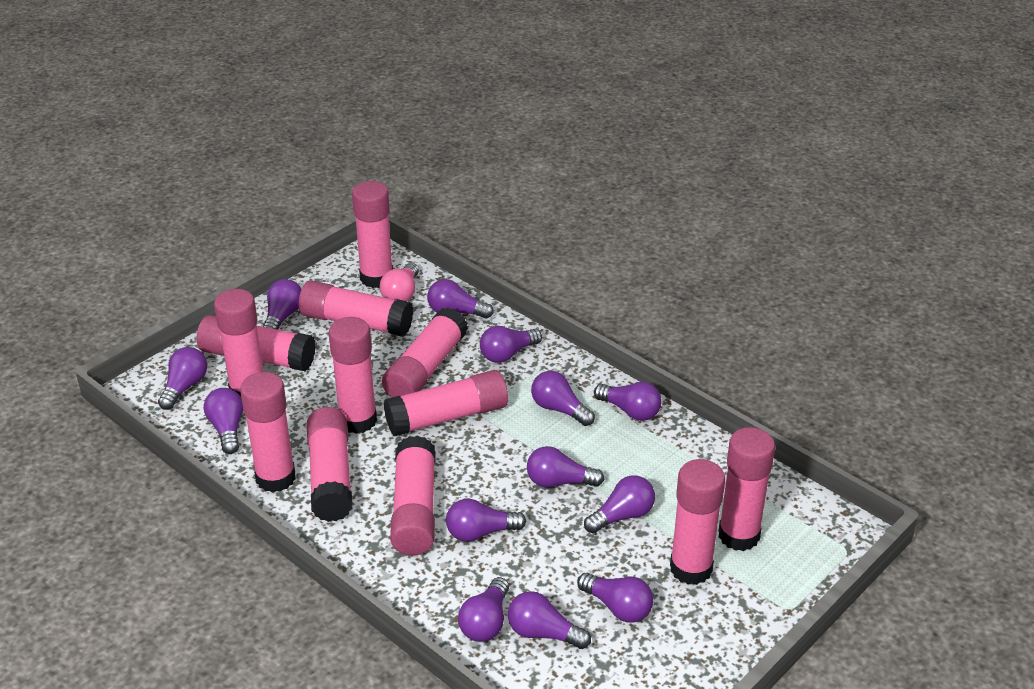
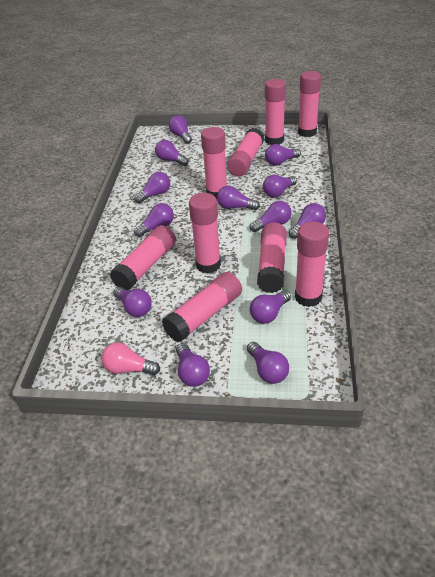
pink glue stick: 12 -> 9

